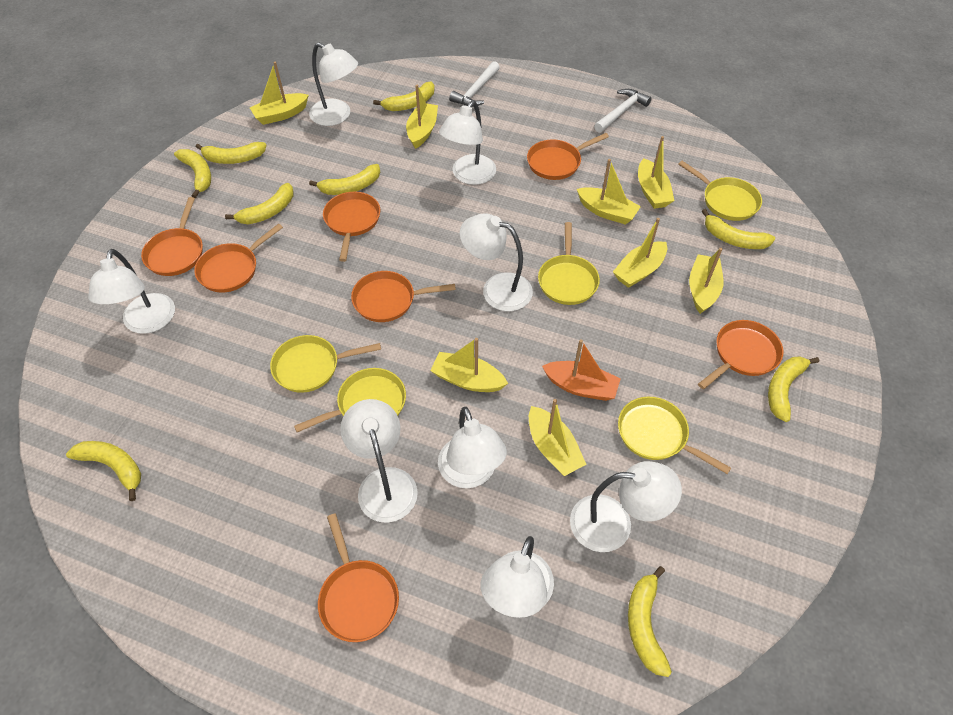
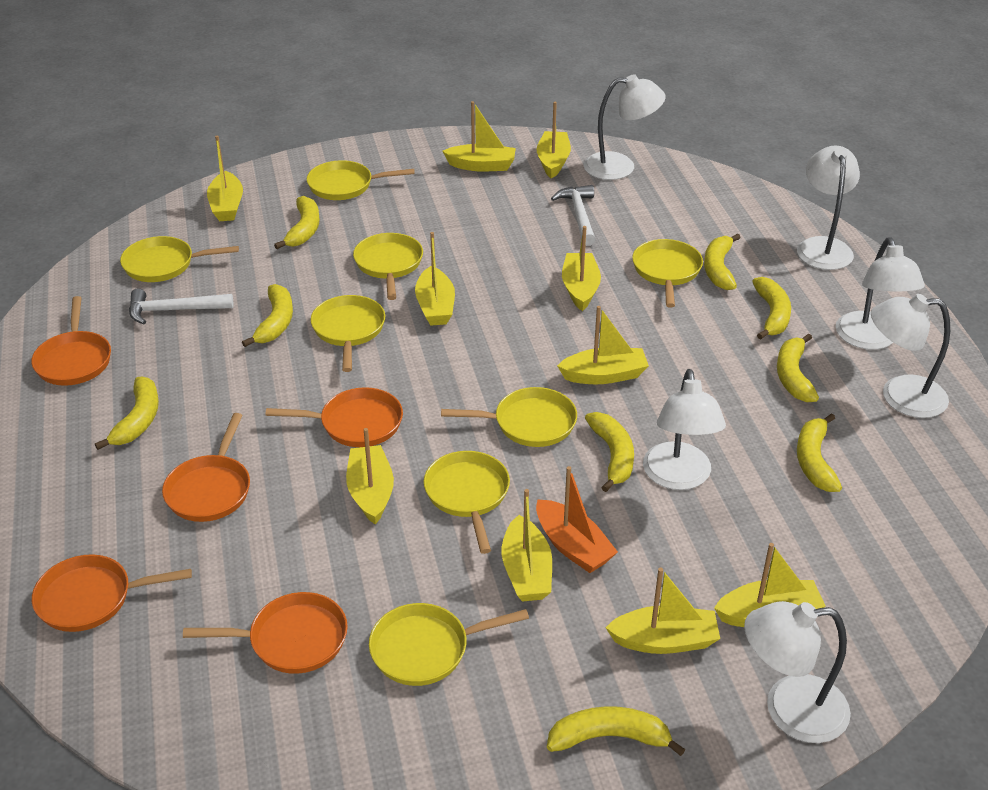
orange pan: 7 -> 5
white lamp: 8 -> 6
yellow boat: 8 -> 10
yellow pan: 5 -> 8

